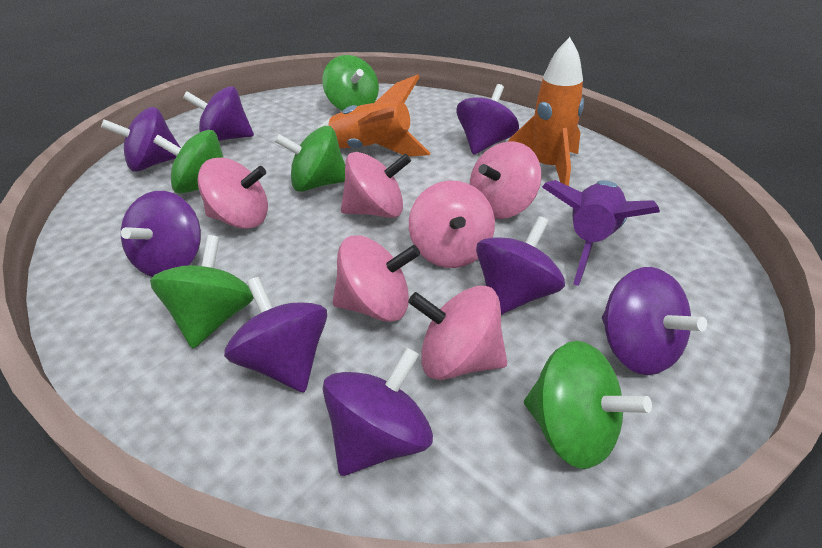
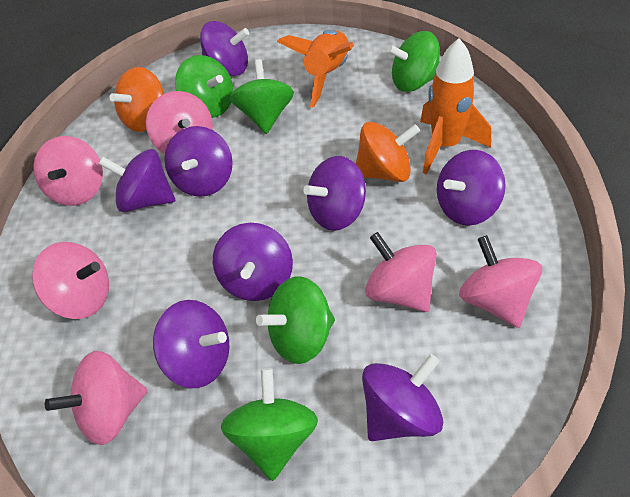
orange spinning top: 0 -> 2
purple rocket: 1 -> 0

